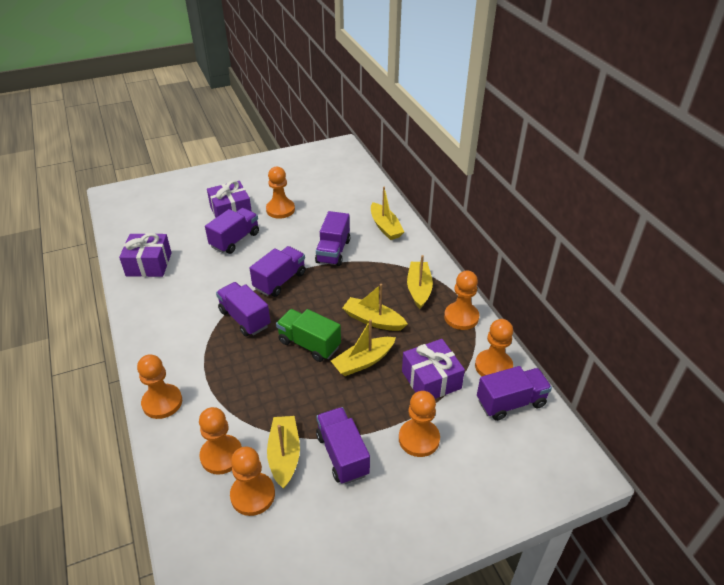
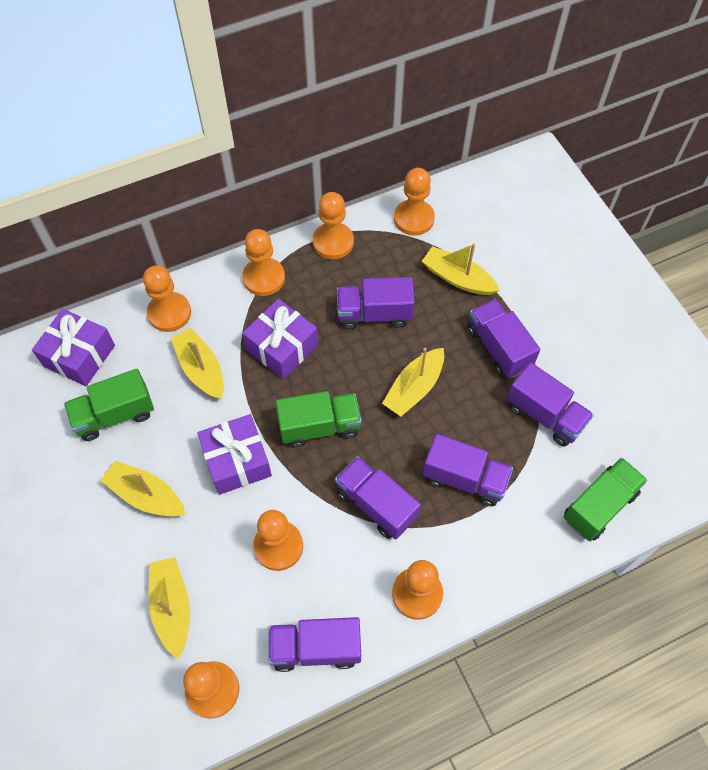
green truck: 1 -> 3

